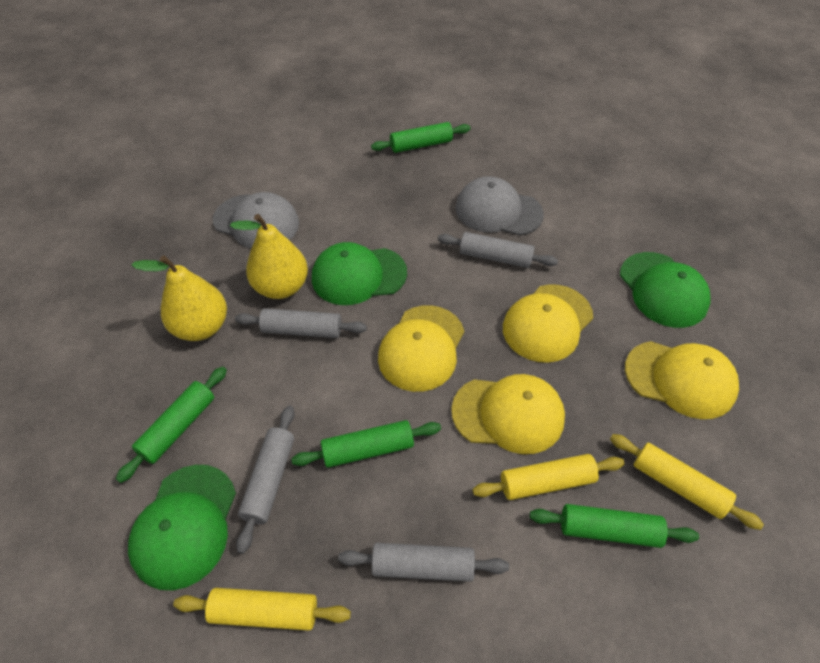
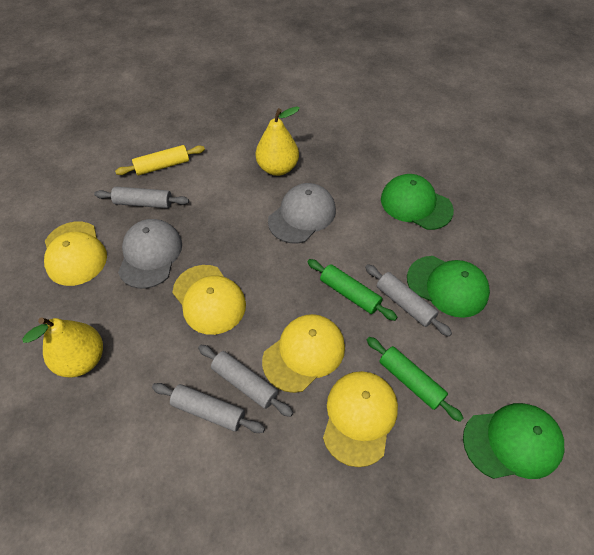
green rolling pin: 4 -> 2
yellow rolling pin: 3 -> 1

